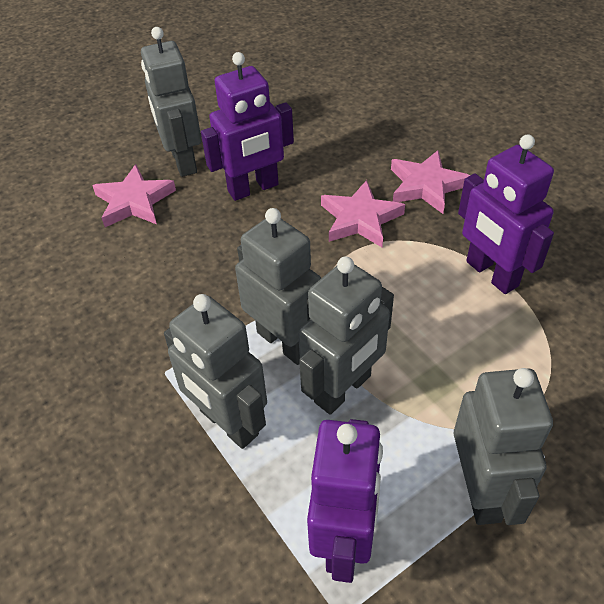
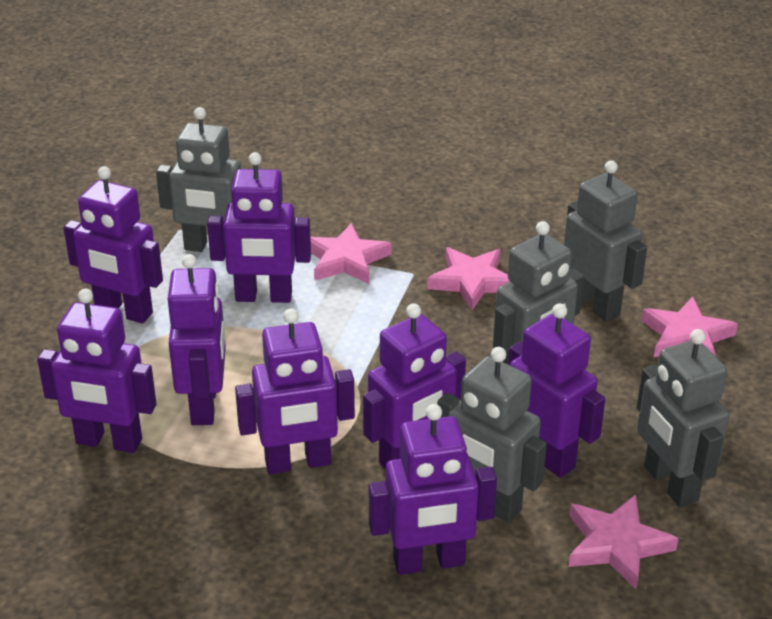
pink star: 3 -> 4
purple robot: 3 -> 8

